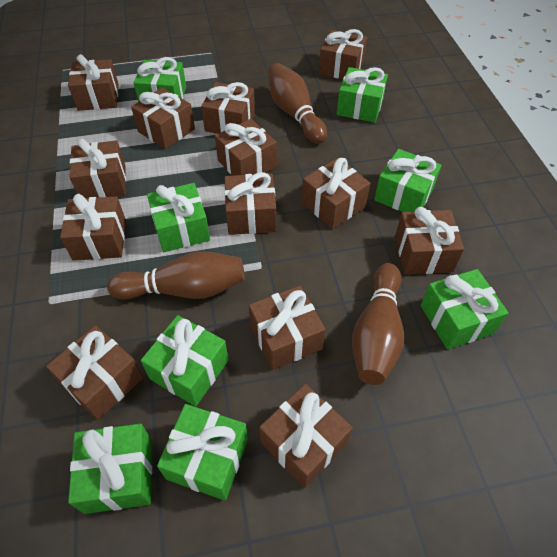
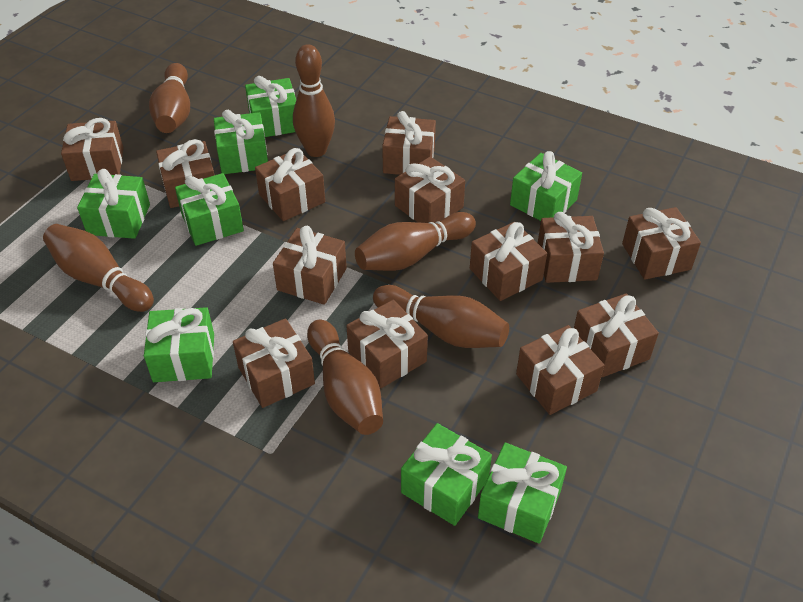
brown bowling pin: 3 -> 6

